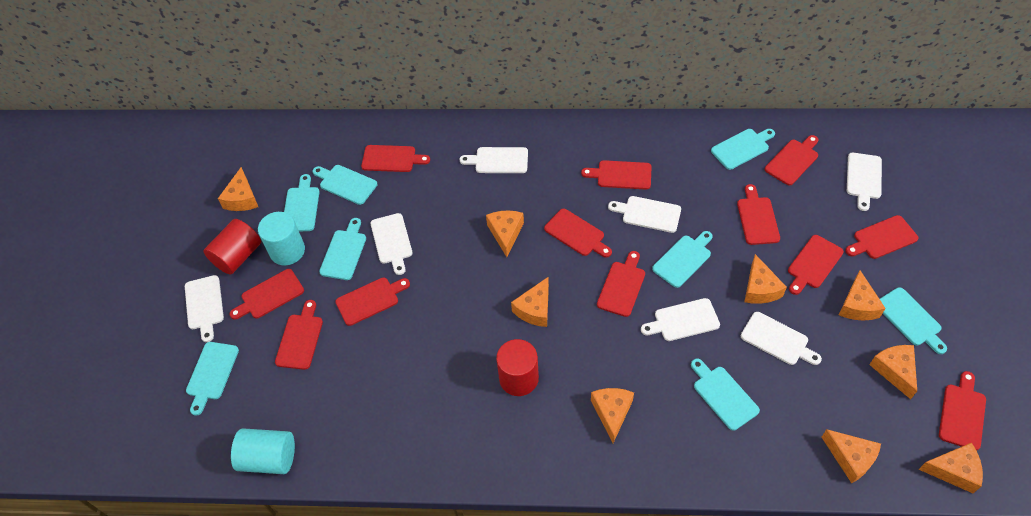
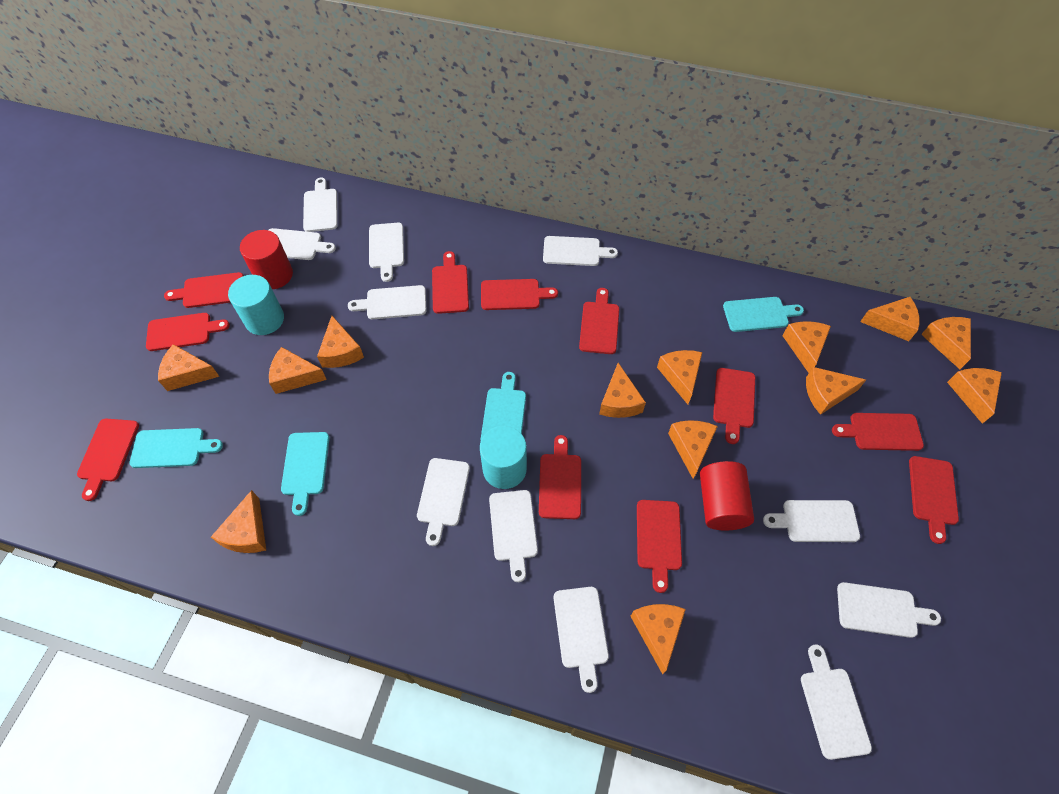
orange cheese: 9 -> 13
red cutting board: 12 -> 11
turquoise cutting board: 8 -> 4
white cutting board: 7 -> 11

